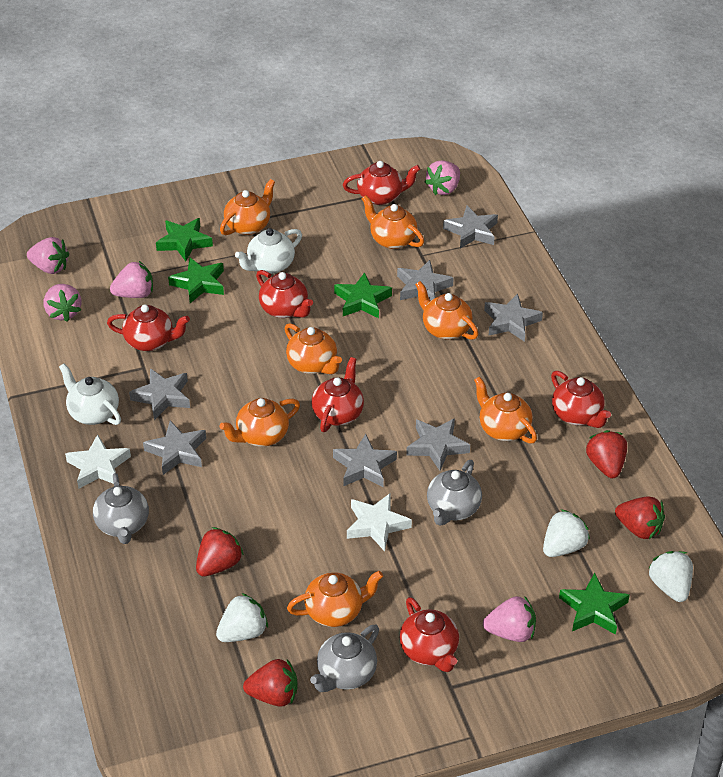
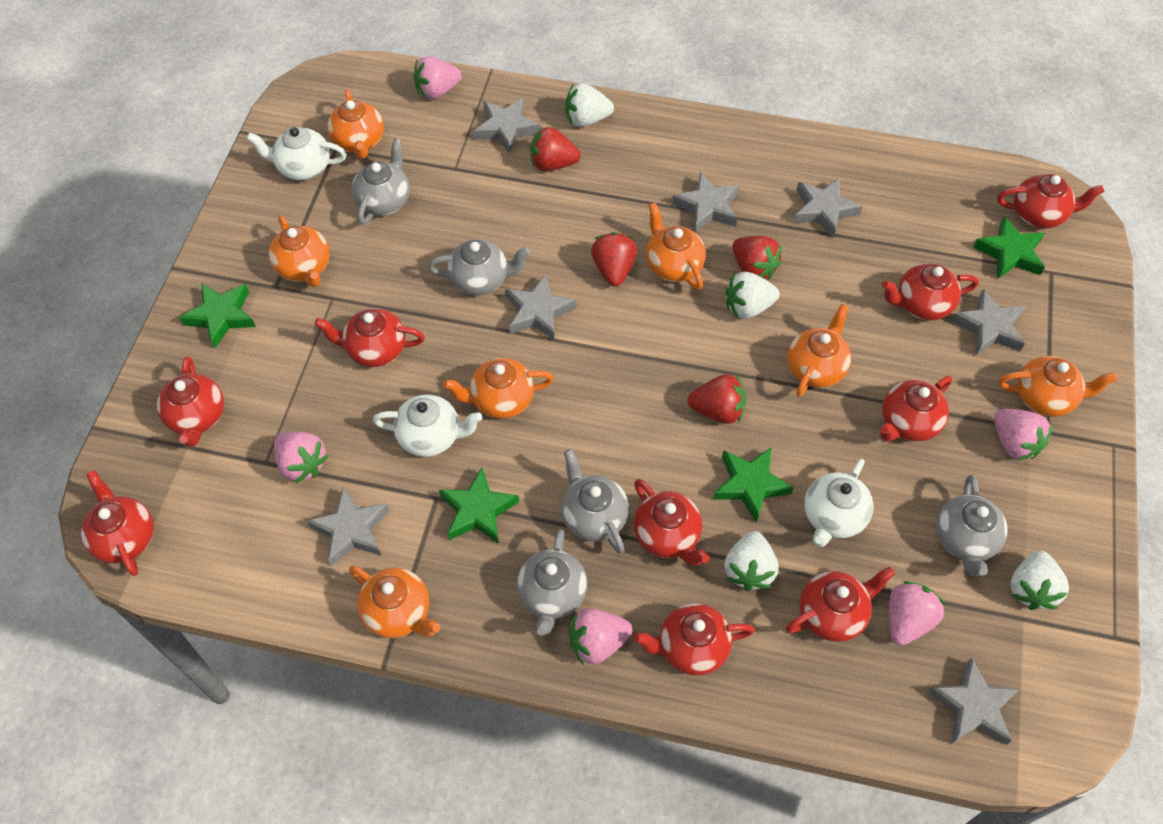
grey teapot: 3 -> 5
red teapot: 6 -> 9
white star: 2 -> 0
white strawberry: 3 -> 4
white teapot: 2 -> 3

